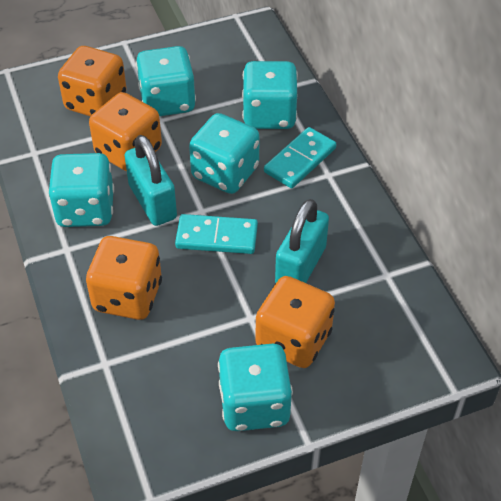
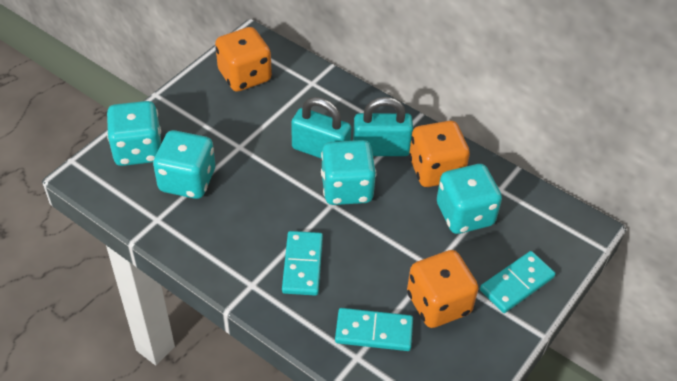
orange dice: 4 -> 3
turquoise dice: 5 -> 4
turquoise domino: 2 -> 3

